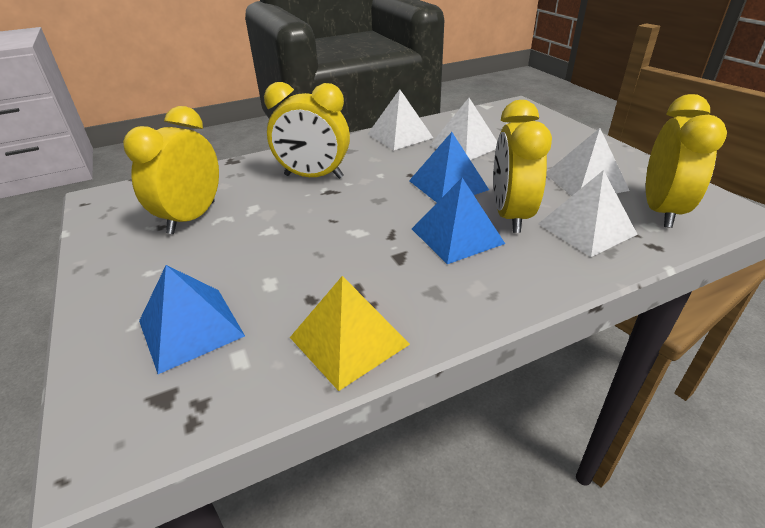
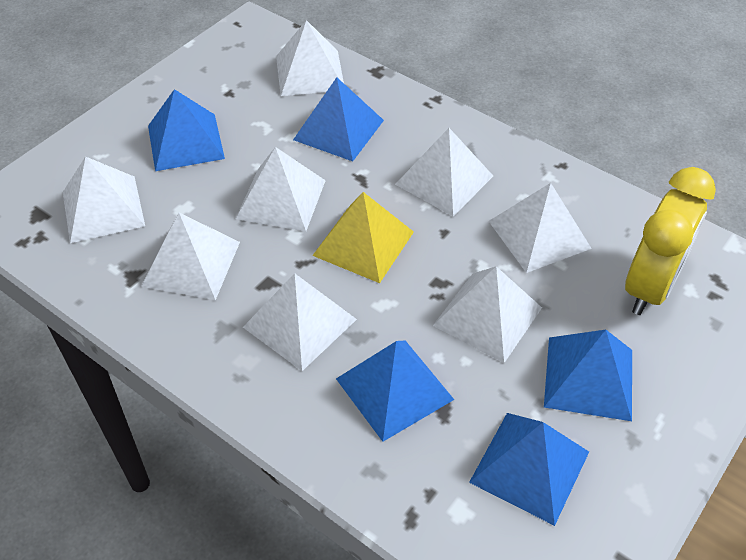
blue pyramid: 3 -> 5
white pyramid: 4 -> 8
yellow clock: 4 -> 1

